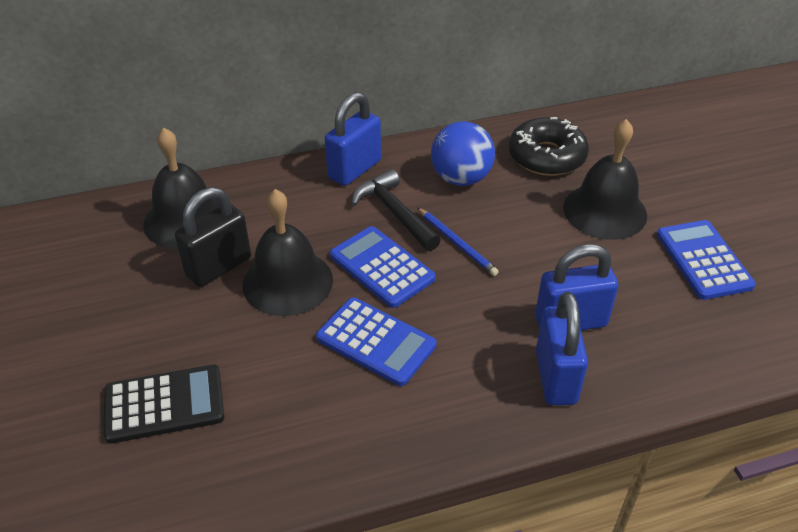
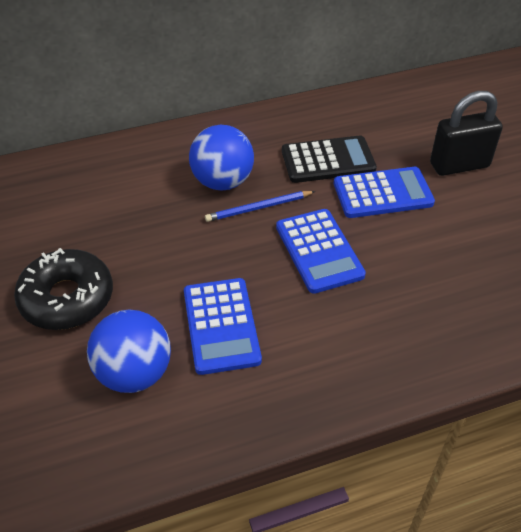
black bell: 3 -> 0
black hammer: 1 -> 0
blue ball: 1 -> 2
blue padlock: 3 -> 0

